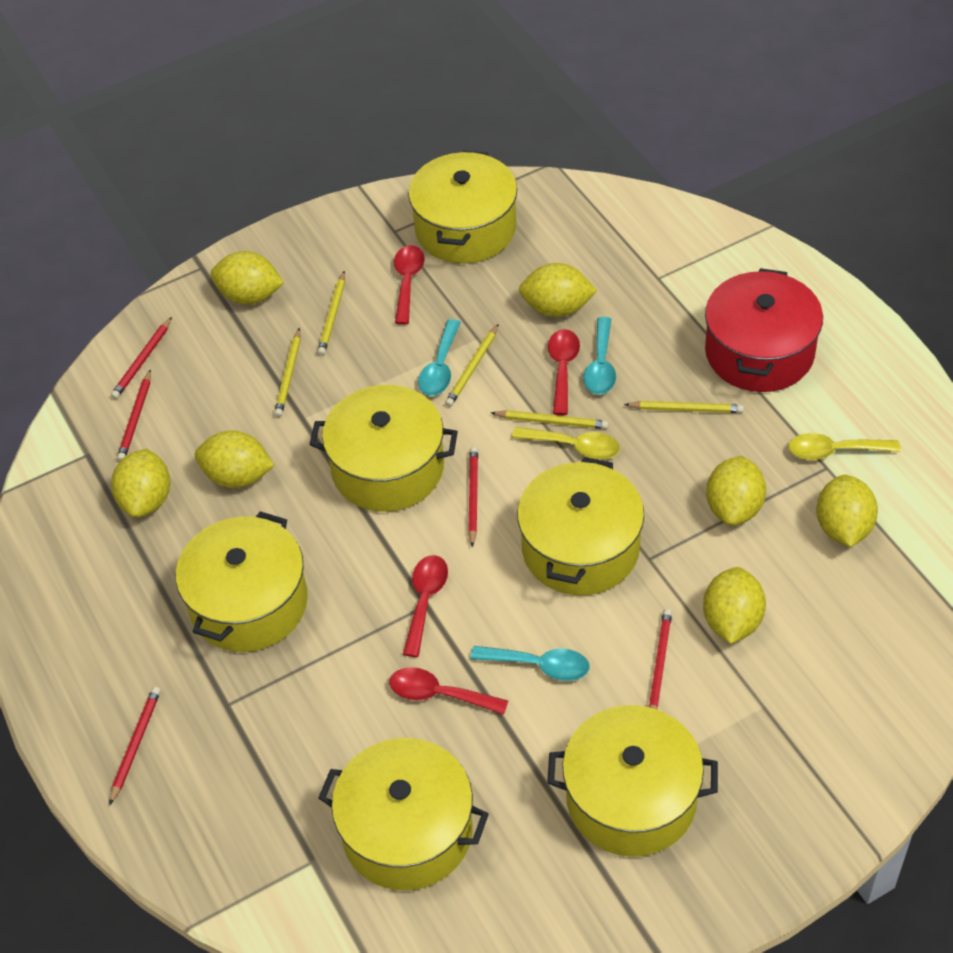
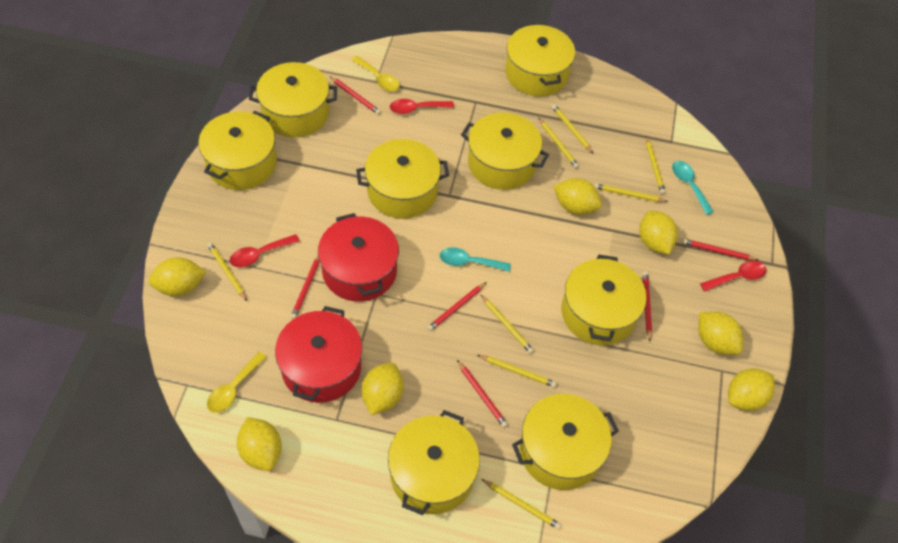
red pencil: 5 -> 6
red pot: 1 -> 2
red spoon: 4 -> 3
turquoise spoon: 3 -> 2
yellow pencil: 5 -> 8
yellow pot: 6 -> 8

